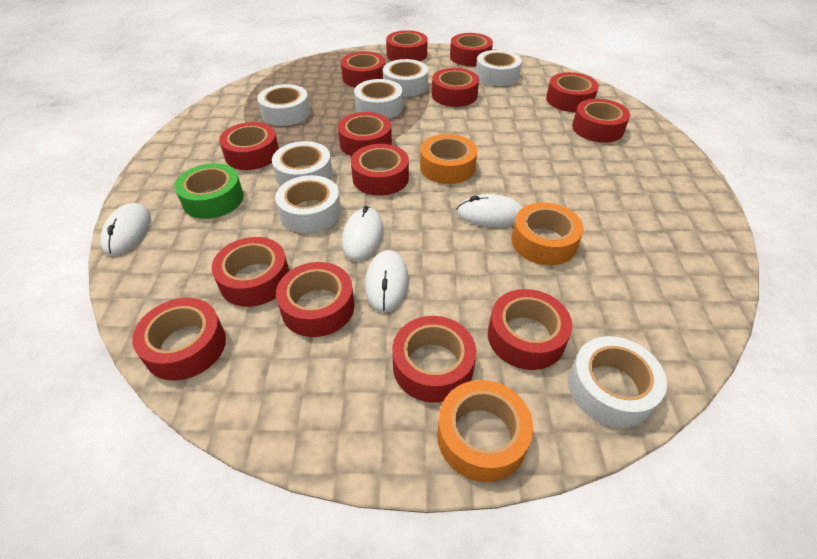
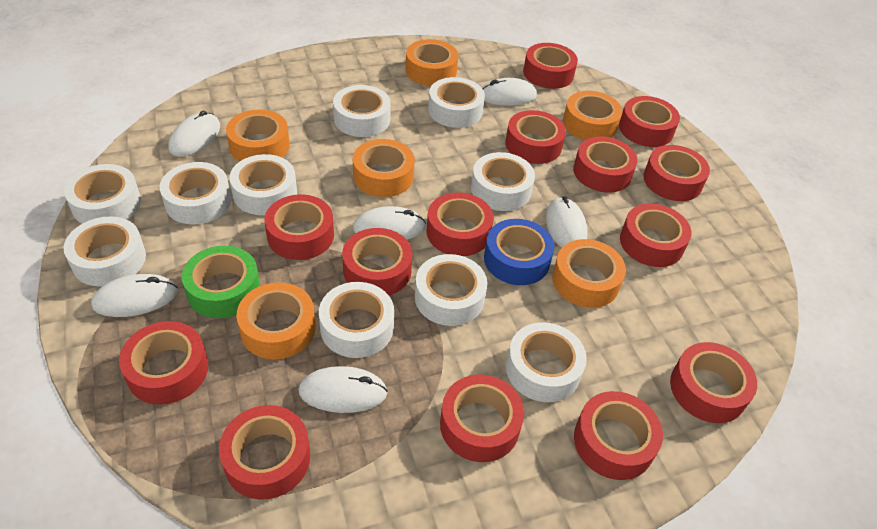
blue tape: 0 -> 1
orange tape: 3 -> 6
white mouse: 4 -> 6
white tape: 7 -> 10

